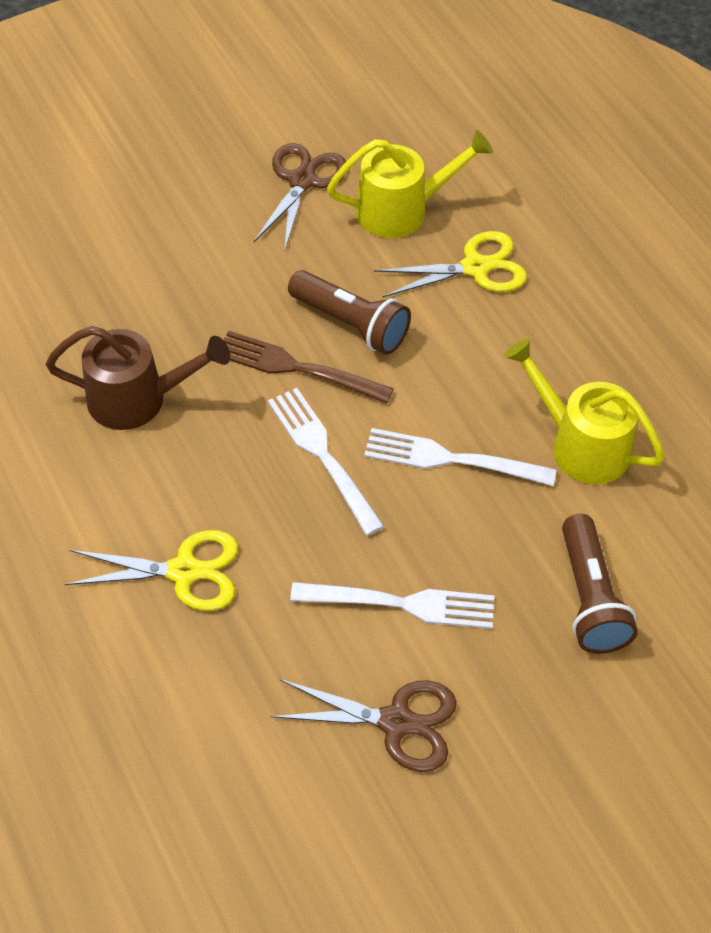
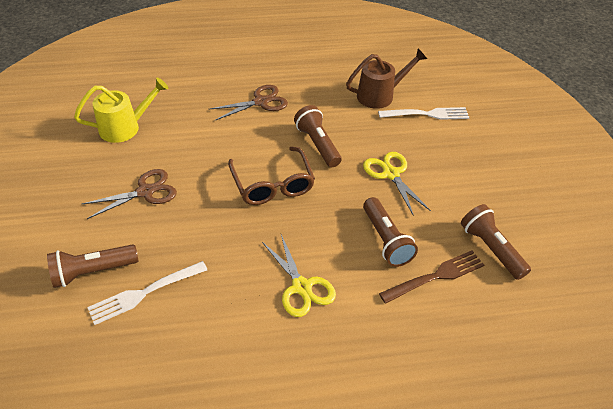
brown flashlight: 2 -> 4
brown glasses: 0 -> 1
white fork: 3 -> 2
yellow watering can: 2 -> 1

